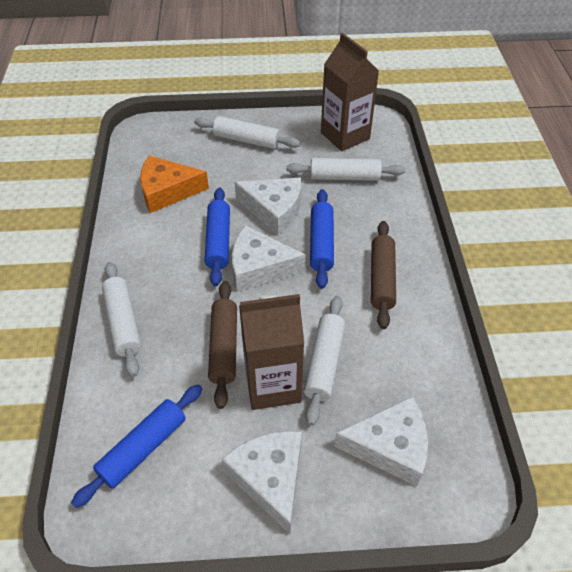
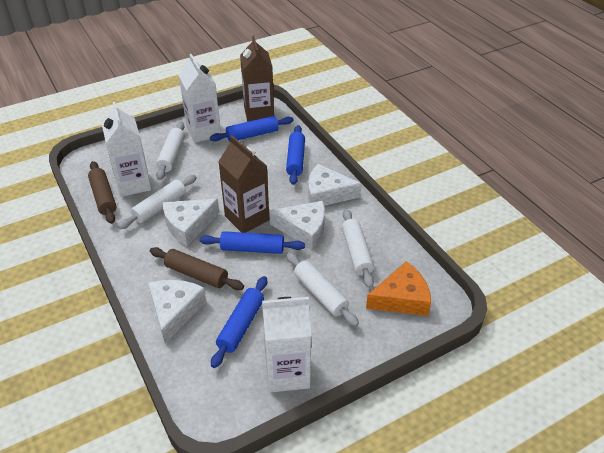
blue rolling pin: 3 -> 4
white carton: 0 -> 3

